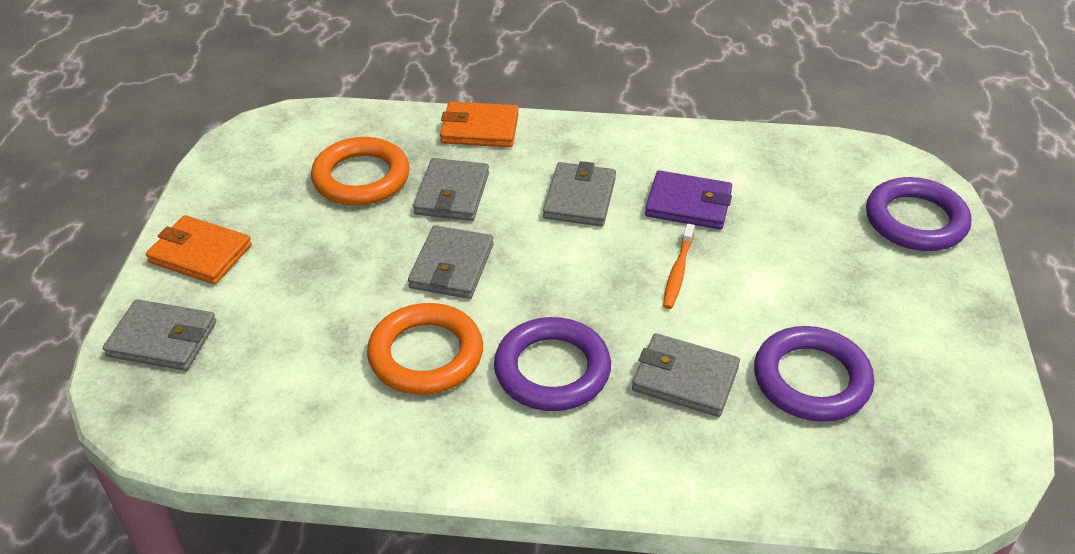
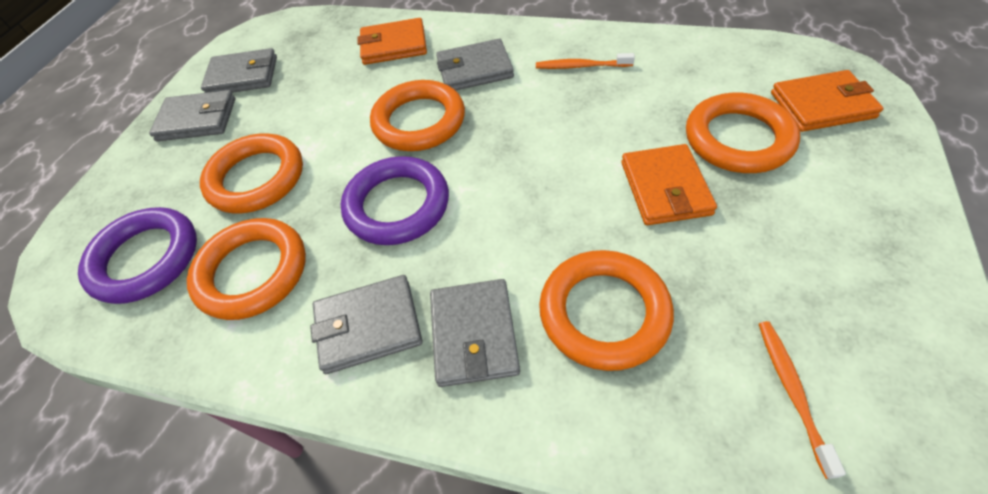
orange ring: 2 -> 5
orange toothbrush: 1 -> 2
orange wallet: 2 -> 3
purple ring: 3 -> 2
purple wallet: 1 -> 0

